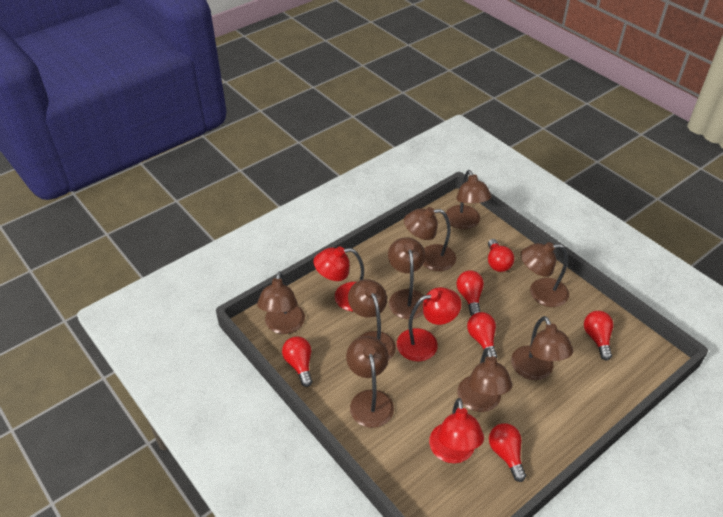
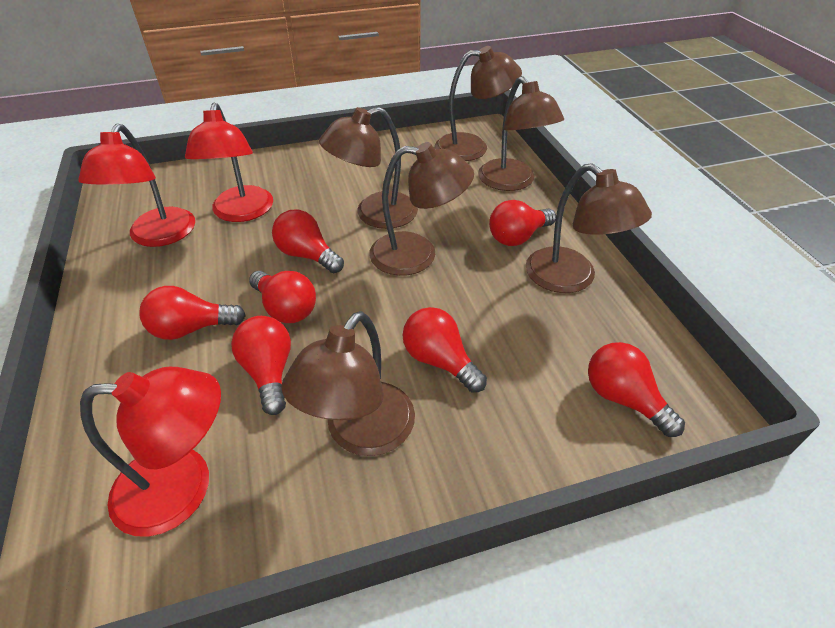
brown lamp: 9 -> 6
red light bulb: 6 -> 7

